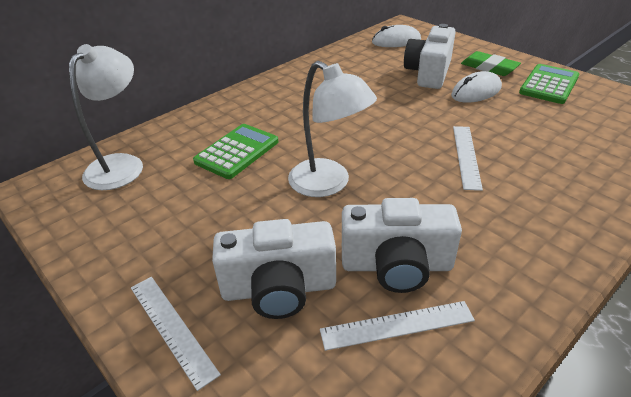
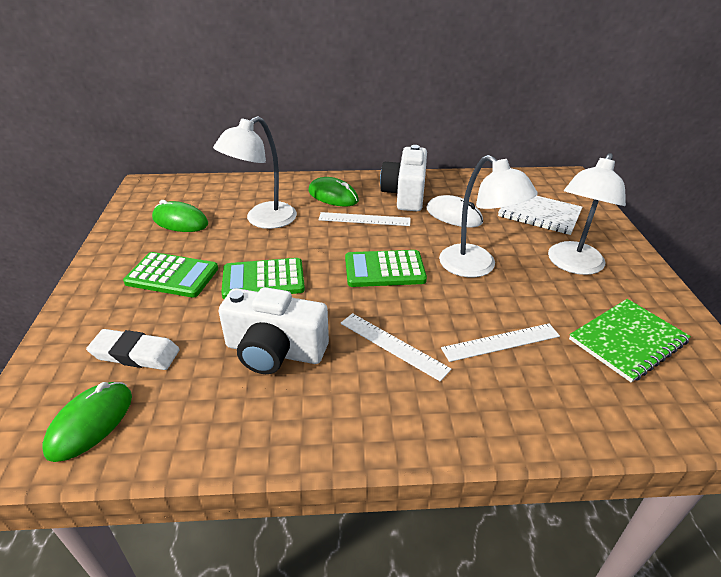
green calculator: 2 -> 3
green eraser: 1 -> 0
green mouse: 0 -> 3
green notebook: 0 -> 1
white camera: 3 -> 2
white eraser: 0 -> 1
white lamp: 2 -> 3
white mouse: 2 -> 1
white notebook: 0 -> 1

